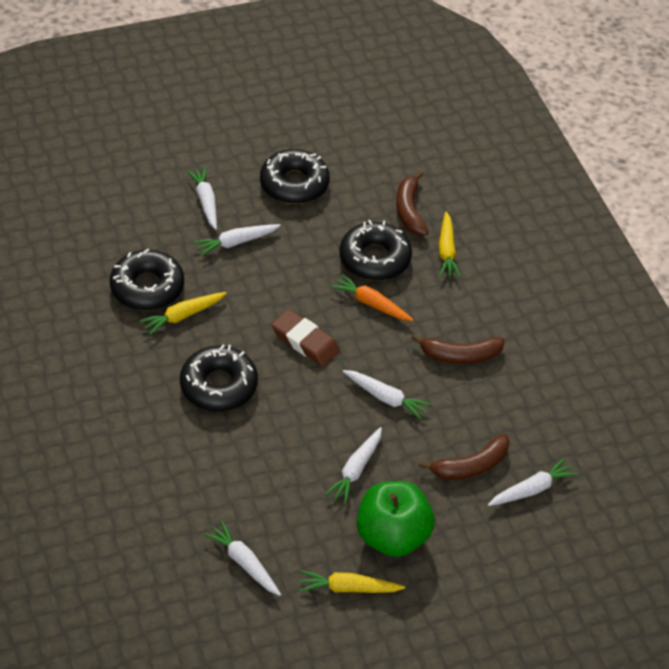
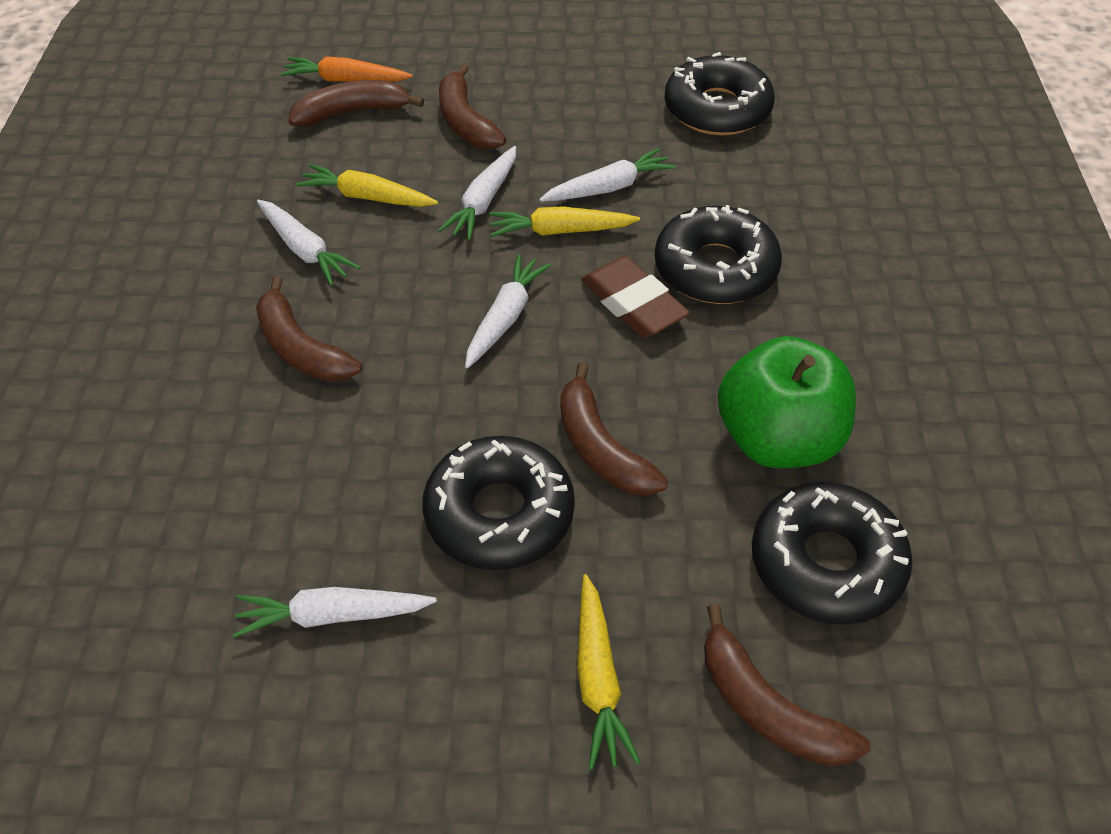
brown banana: 3 -> 5
white carrot: 6 -> 5

